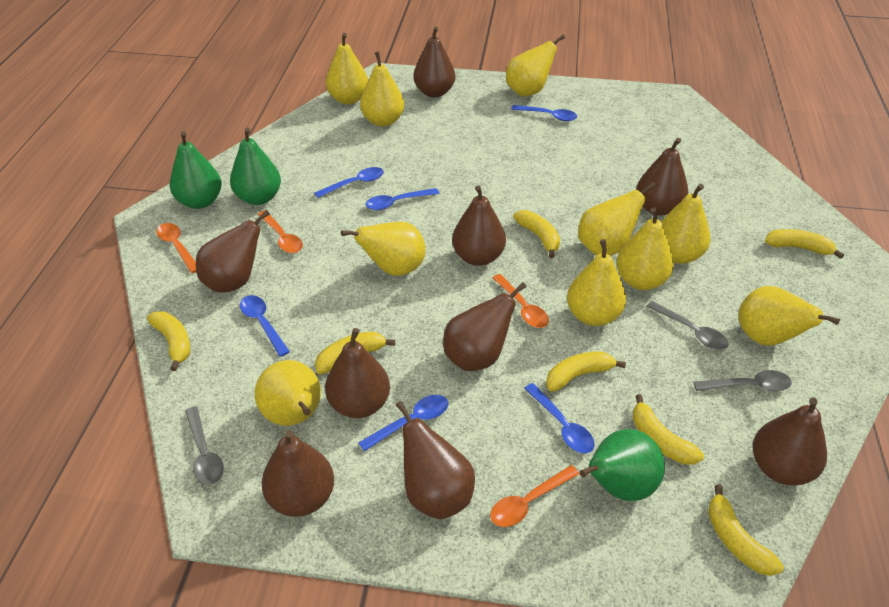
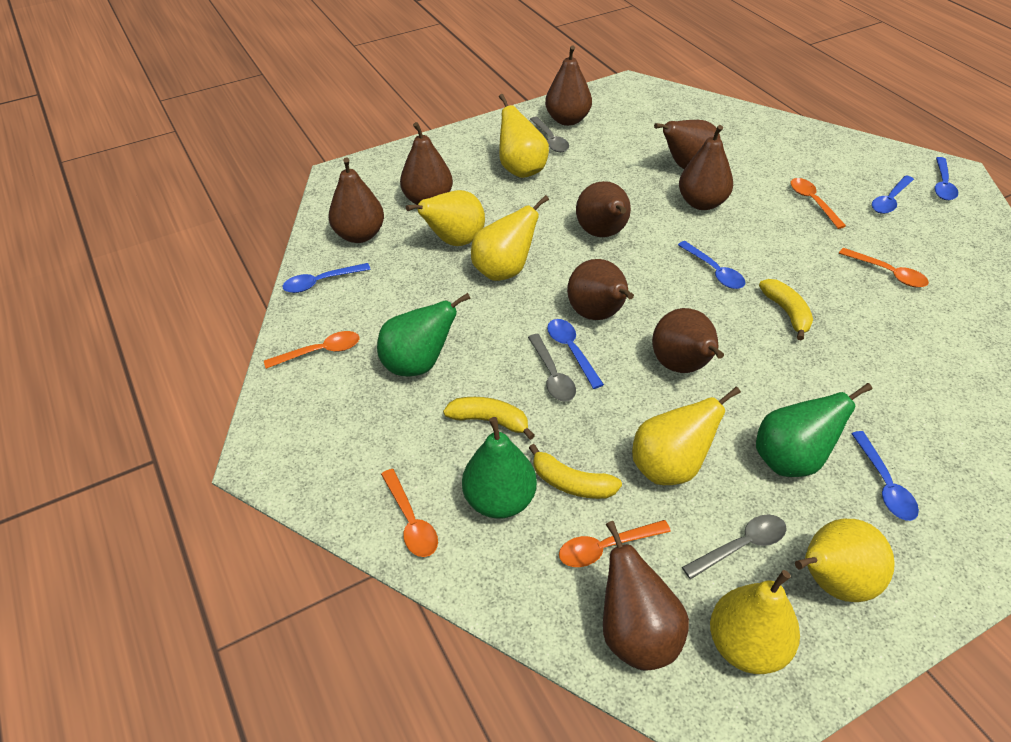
orange spoon: 4 -> 5
yellow banana: 7 -> 3
yellow pear: 10 -> 6

